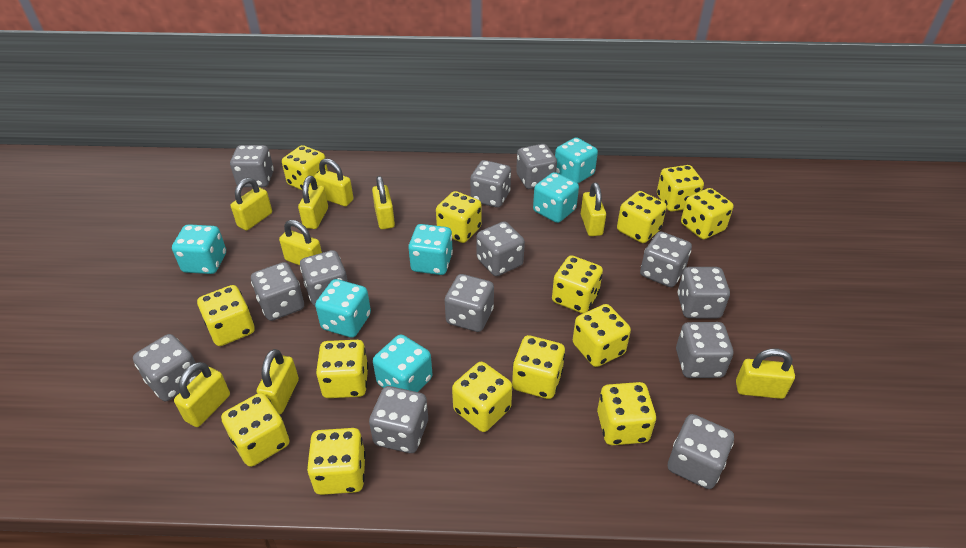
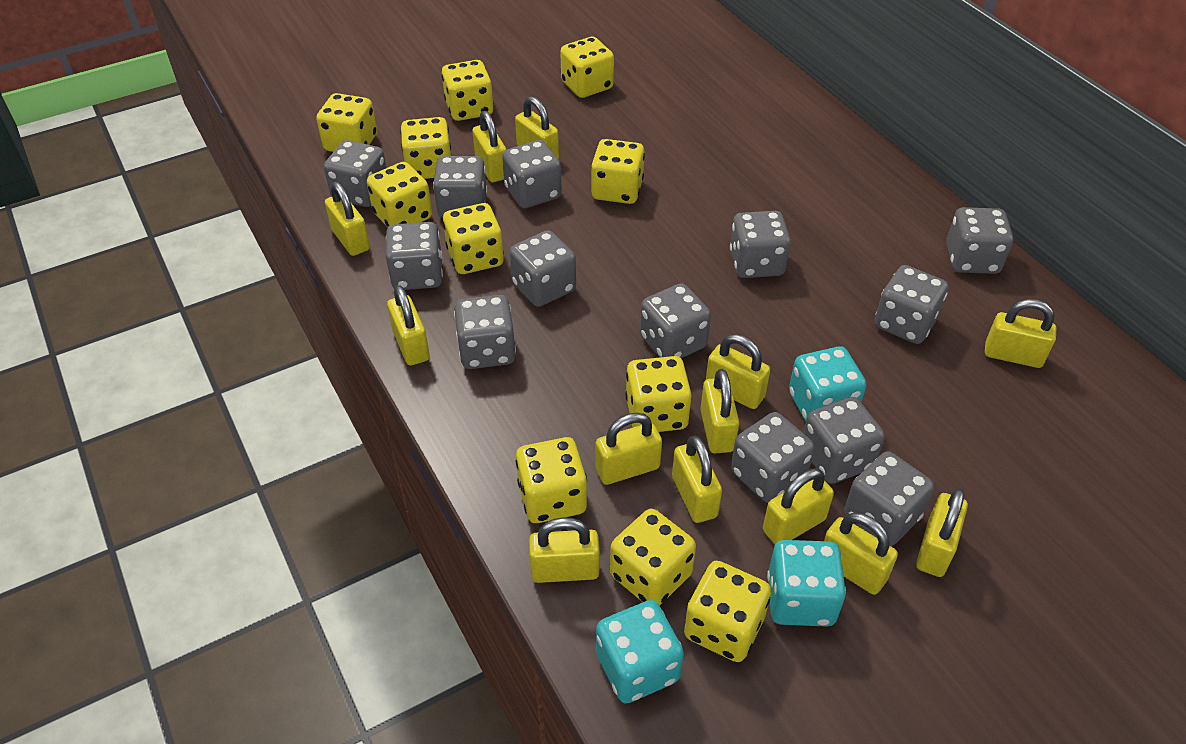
turquoise dice: 6 -> 3
yellow dice: 14 -> 11
yellow padlock: 9 -> 13

